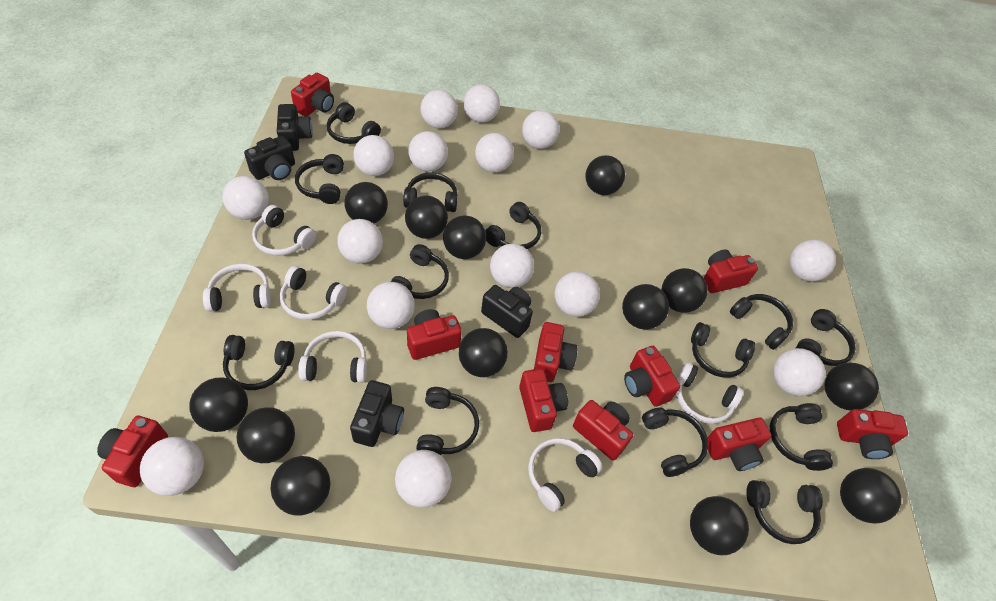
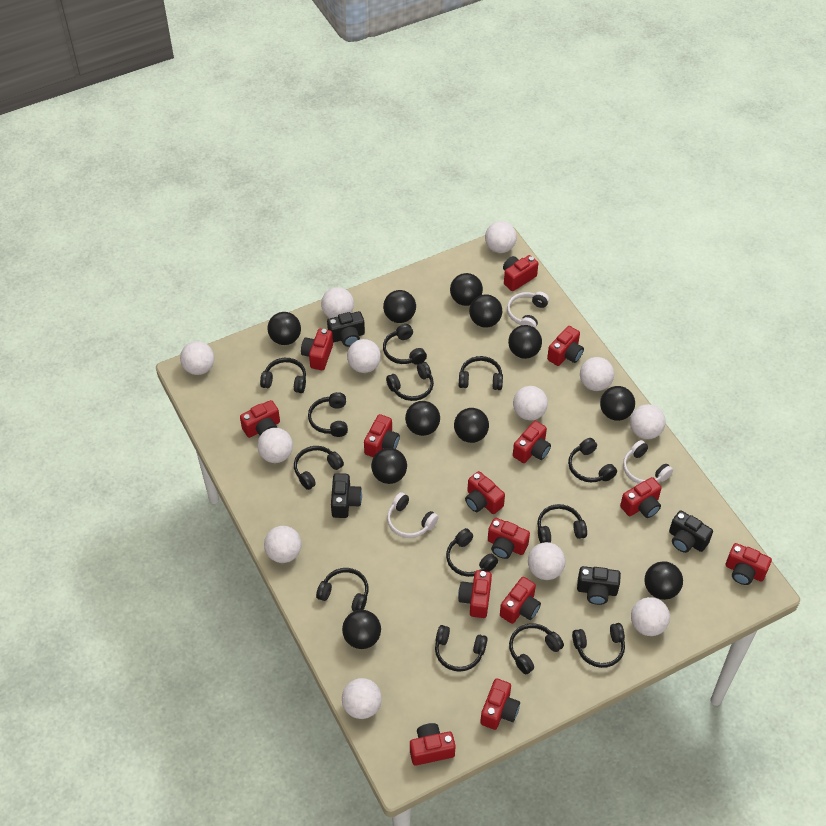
black ball: 13 -> 11
red camera: 10 -> 14
white ball: 15 -> 12
white headphones: 6 -> 3

